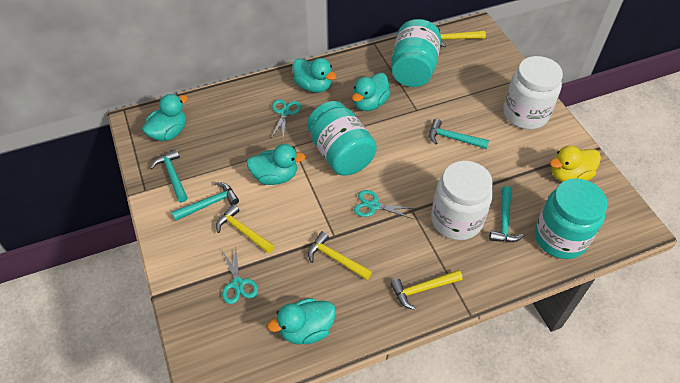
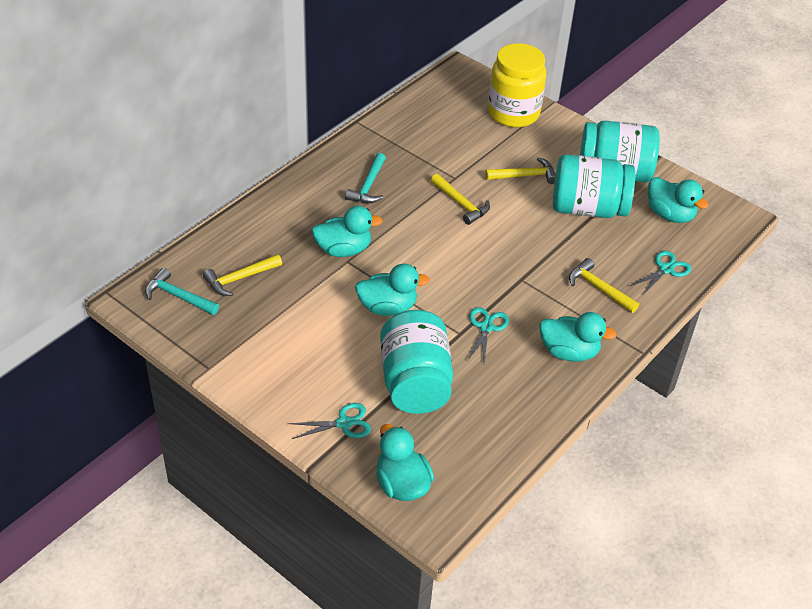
turquoise hammer: 4 -> 2
white jar: 2 -> 0
yellow duck: 1 -> 0
yellow jar: 0 -> 1

